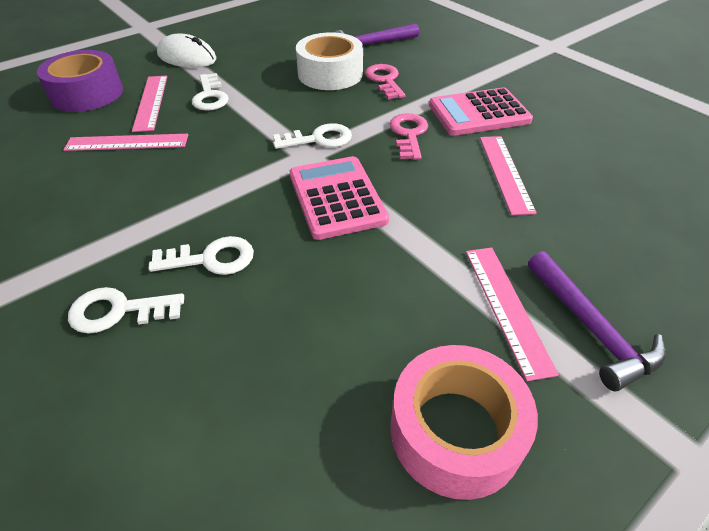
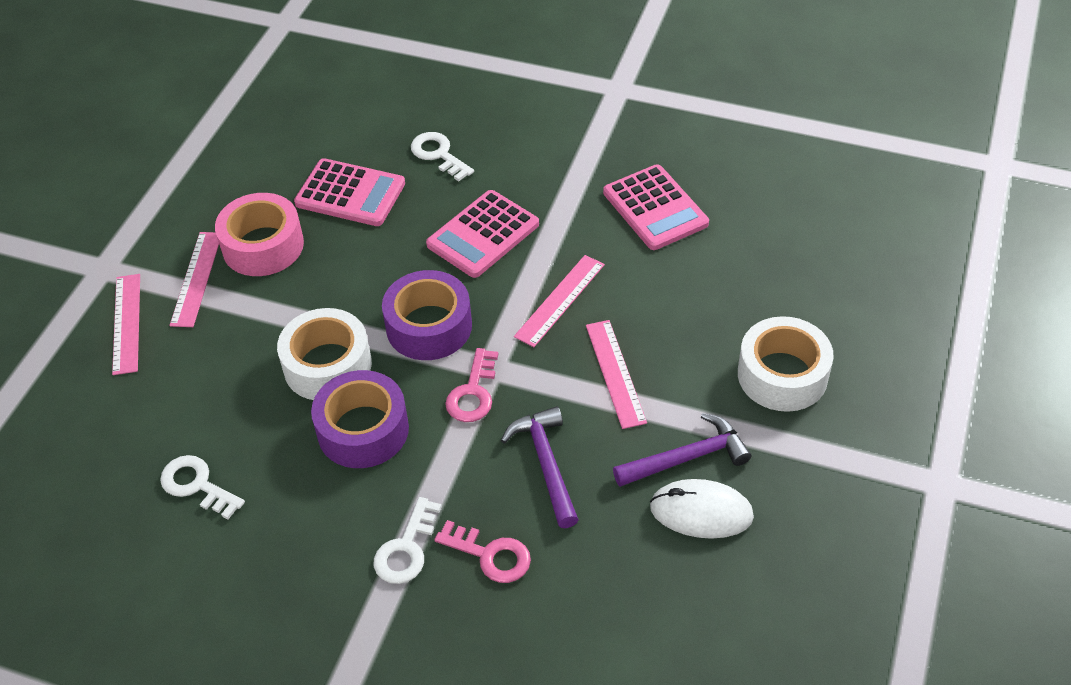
pink calculator: 2 -> 3
purple tape: 1 -> 2
white key: 4 -> 3
white tape: 1 -> 2

